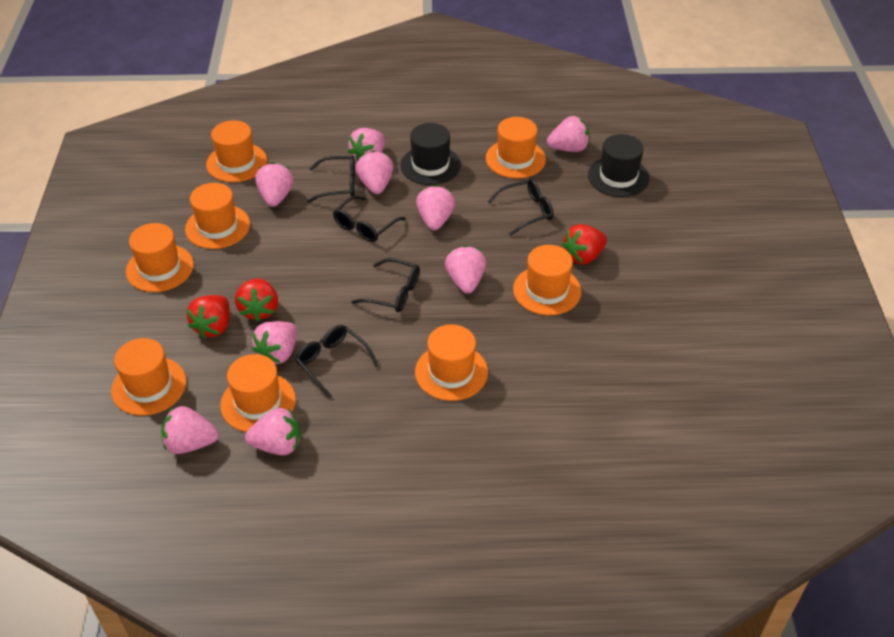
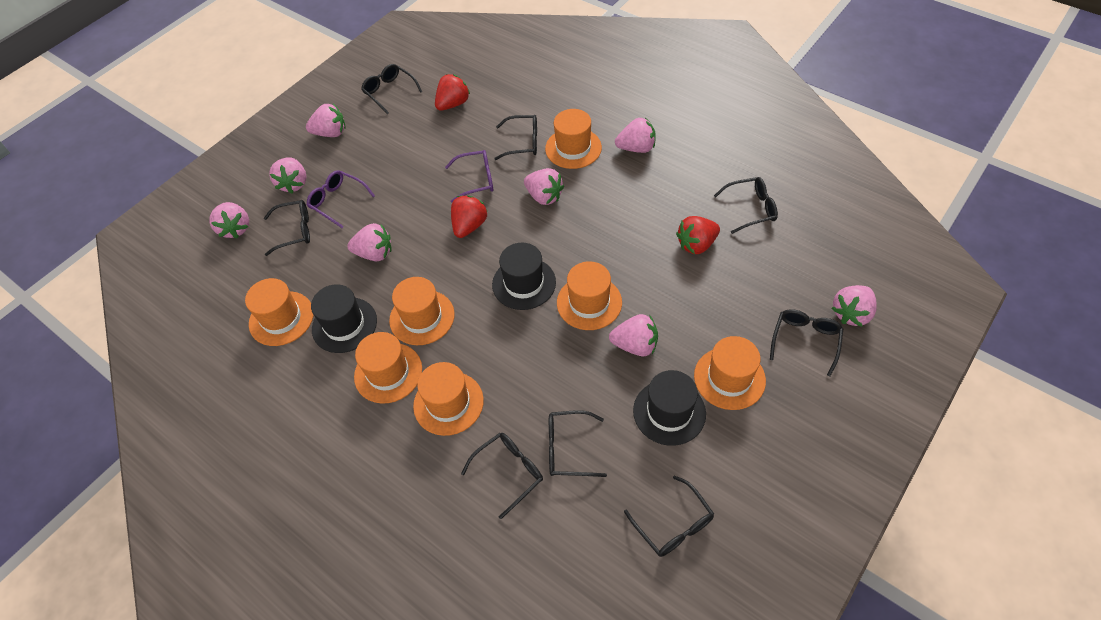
black glasses: 5 -> 8
black hat: 2 -> 3
orange hat: 8 -> 7
pink strawberry: 9 -> 8
purple glasses: 0 -> 2

